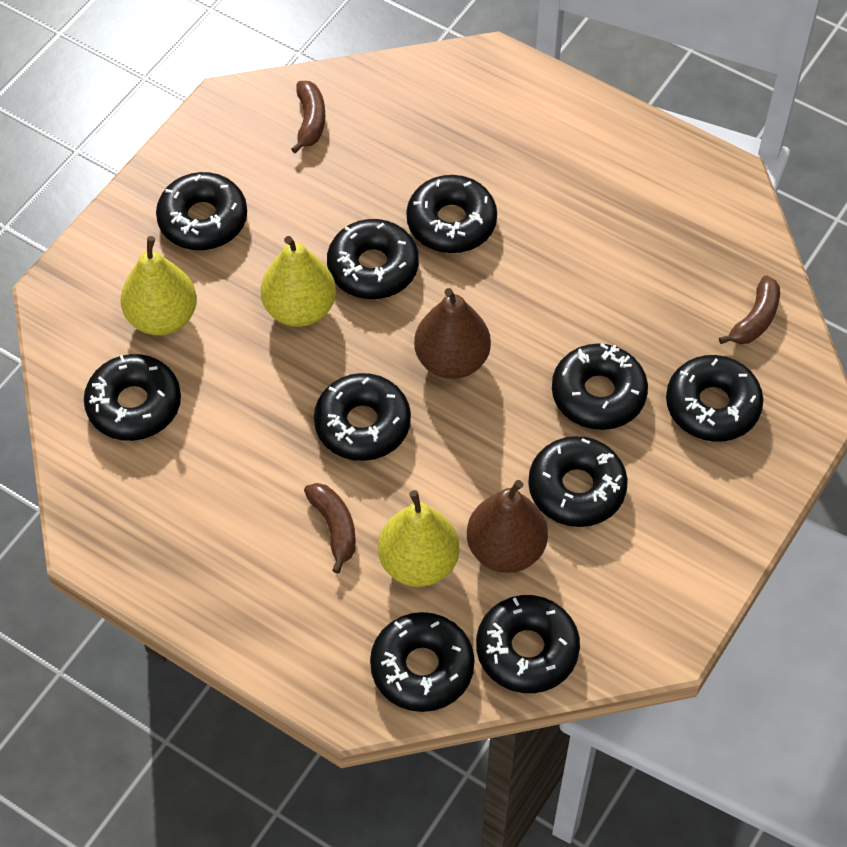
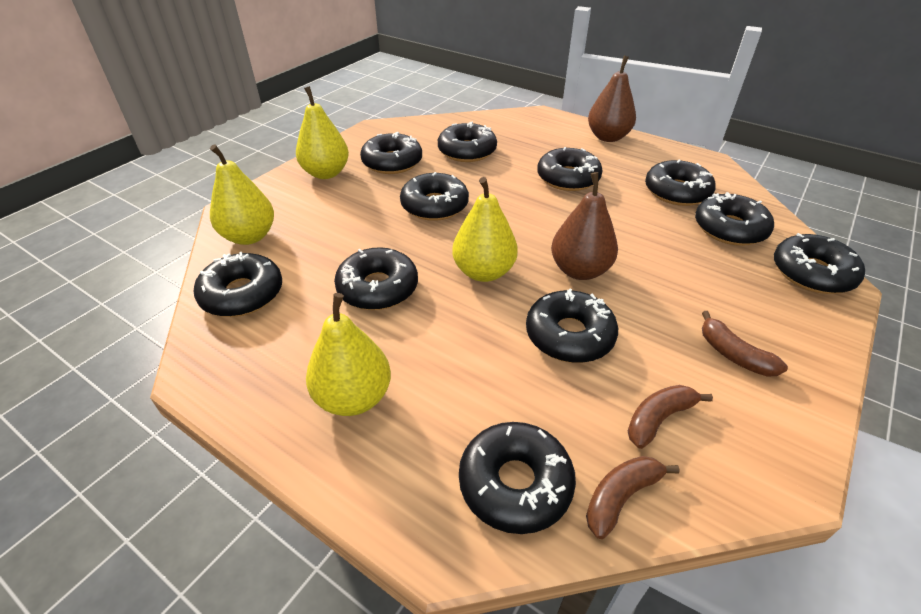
black donut: 10 -> 11
yellow pear: 3 -> 4

